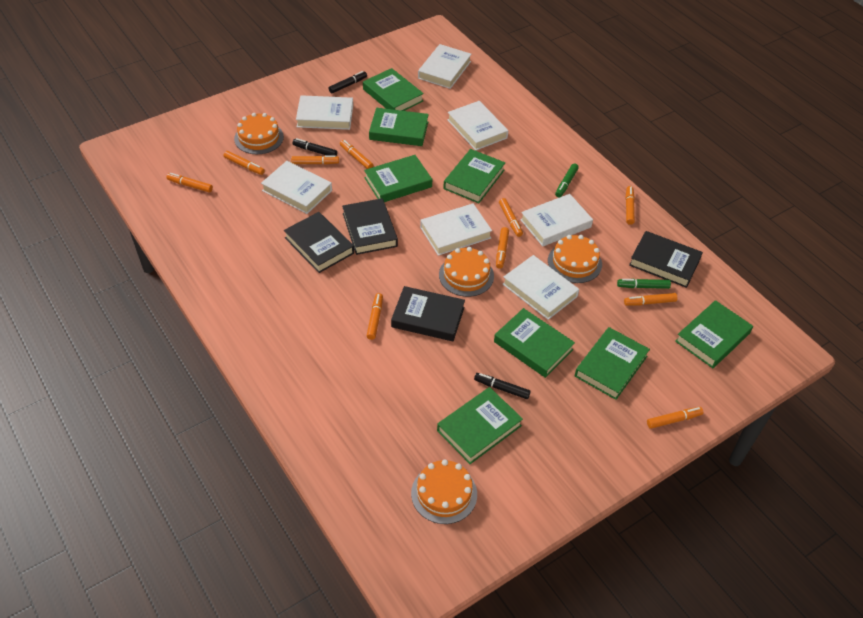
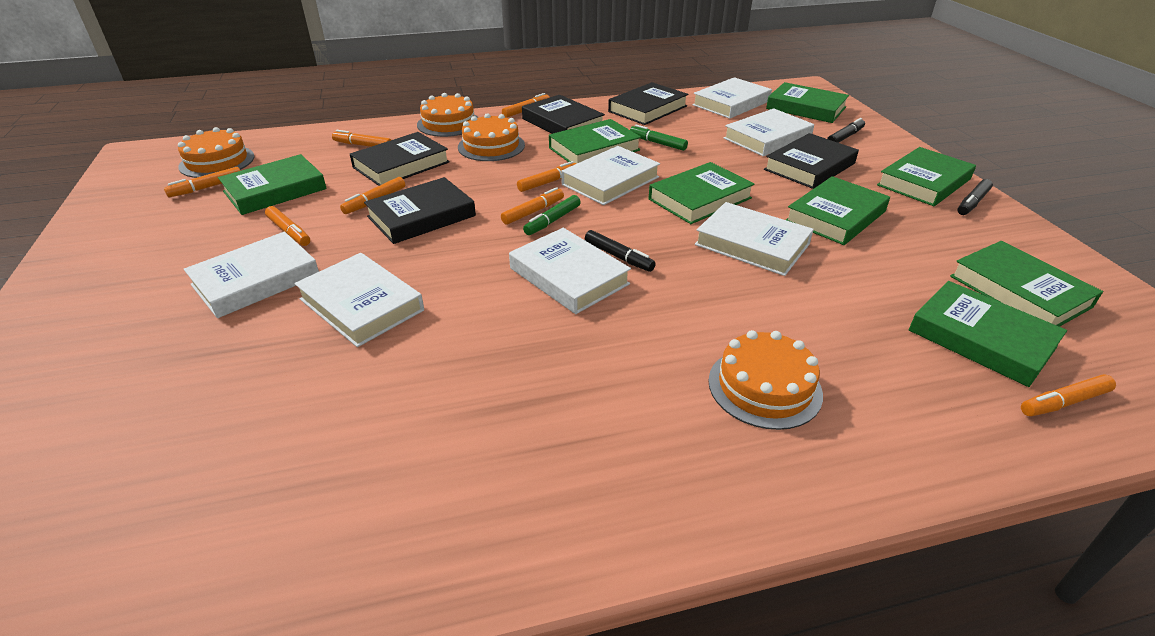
black book: 4 -> 5
orange marker: 10 -> 8

